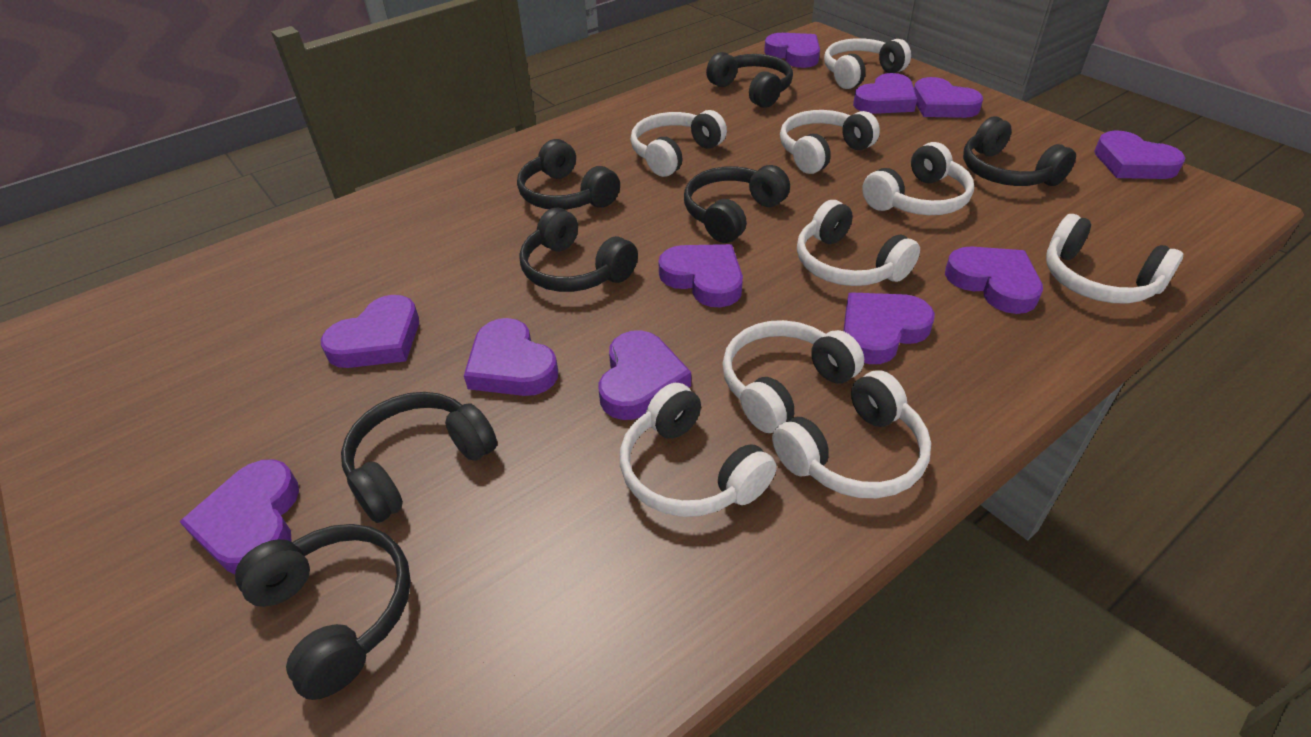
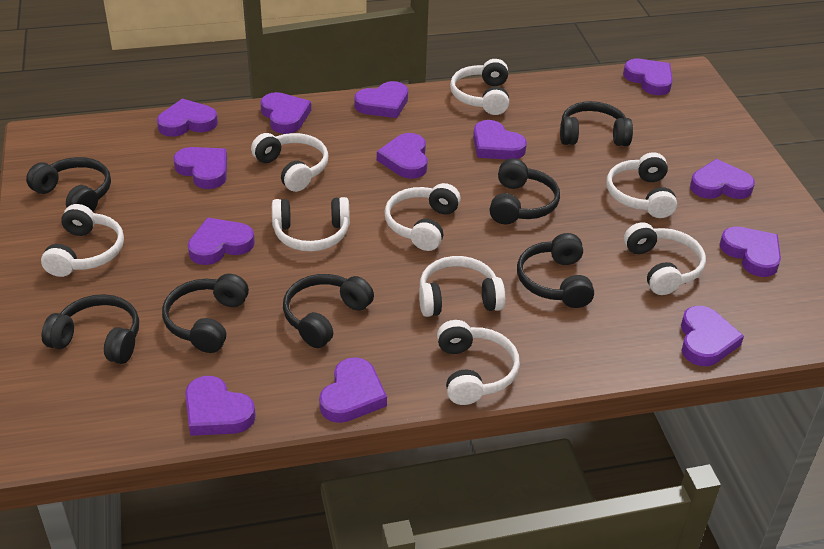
purple heart: 11 -> 13

